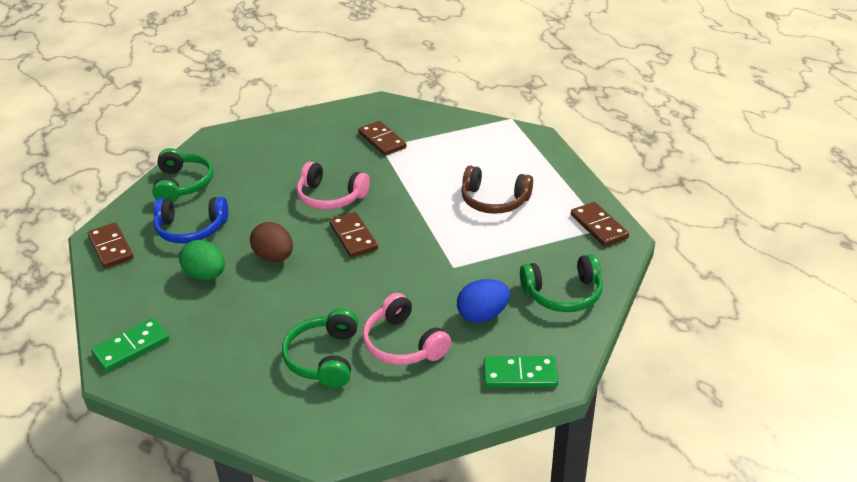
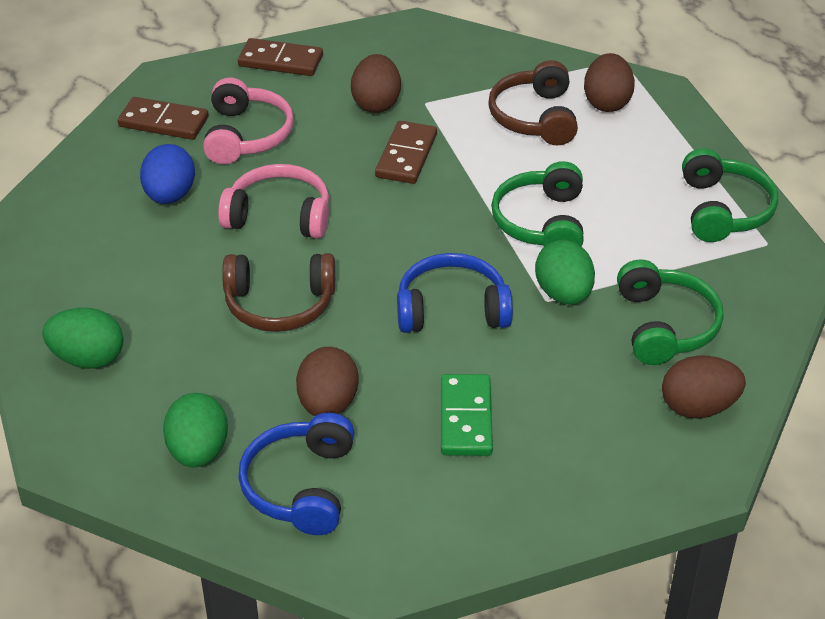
blue headphones: 1 -> 2
brown domino: 4 -> 3
brown egg: 1 -> 4
brown headphones: 1 -> 2
green domino: 2 -> 1
green egg: 1 -> 3

